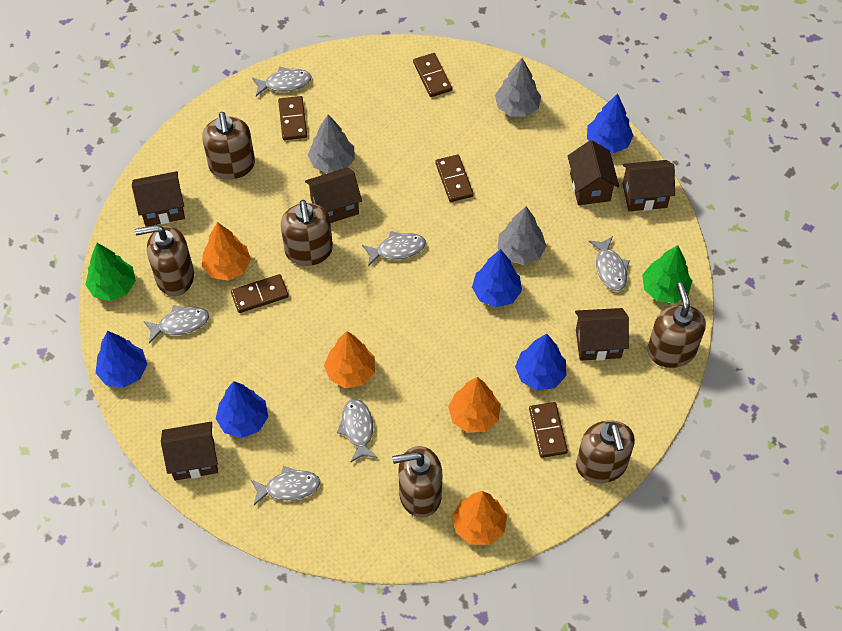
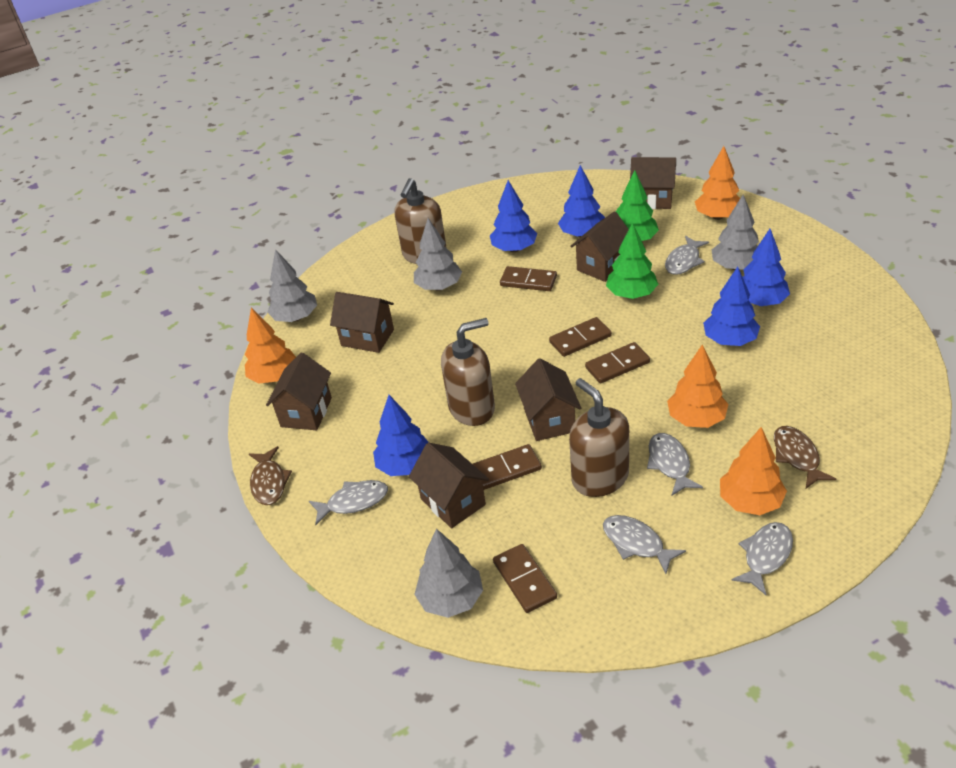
brown fish: 0 -> 2
brown soap dispenser: 6 -> 3
grey fish: 6 -> 5
grey tree: 3 -> 4

